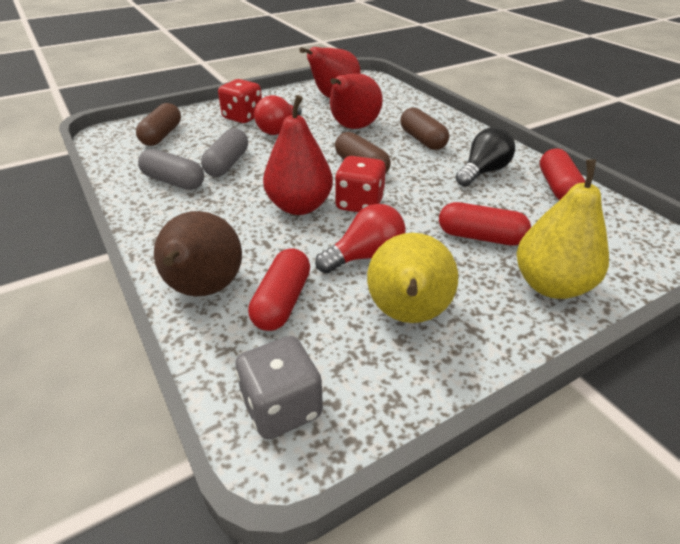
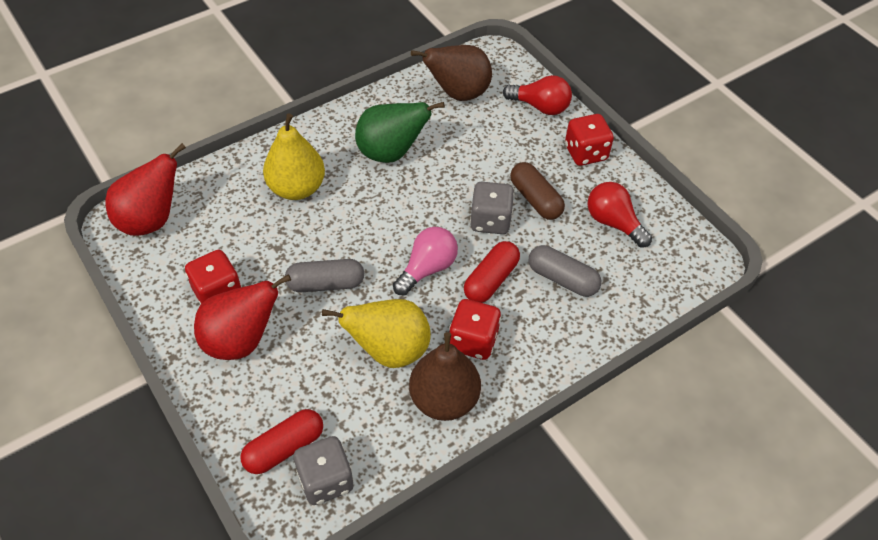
black light bulb: 1 -> 0
brown capsule: 3 -> 1
brown pear: 1 -> 2
green pear: 0 -> 1
grey dice: 1 -> 2
pink light bulb: 0 -> 1
red capsule: 3 -> 2
red dice: 2 -> 3
red pear: 3 -> 2

